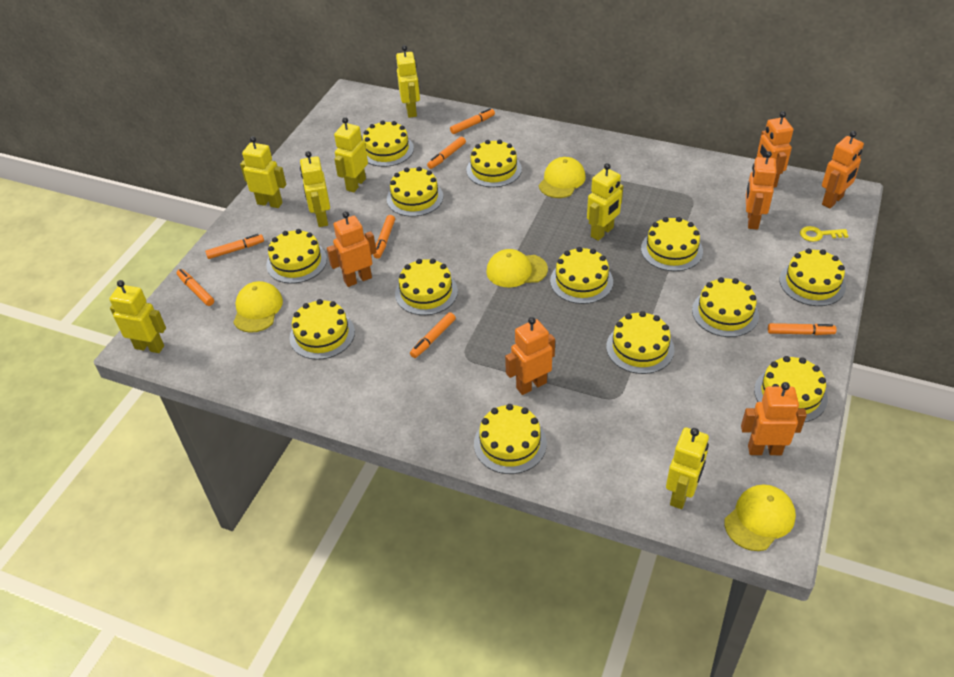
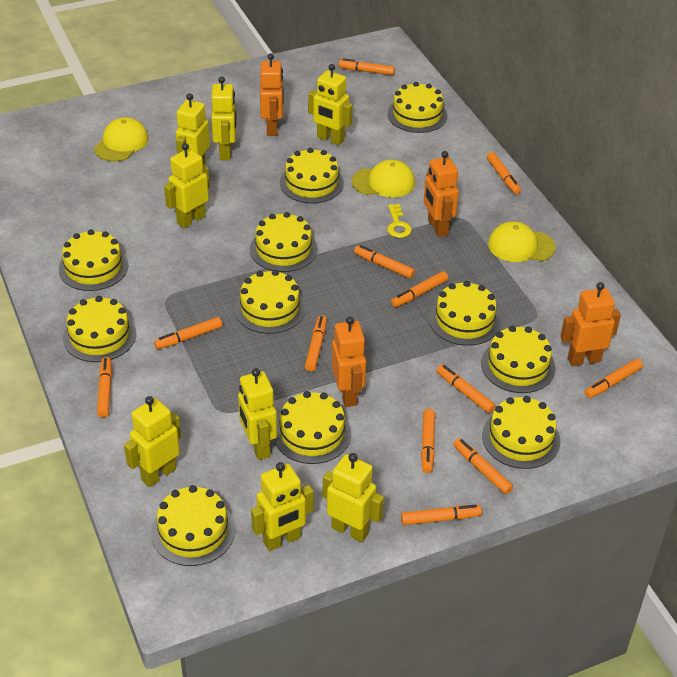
orange marker: 7 -> 12
orange robot: 6 -> 4
yellow cake: 13 -> 11
yellow cap: 4 -> 3
yellow robot: 7 -> 8

